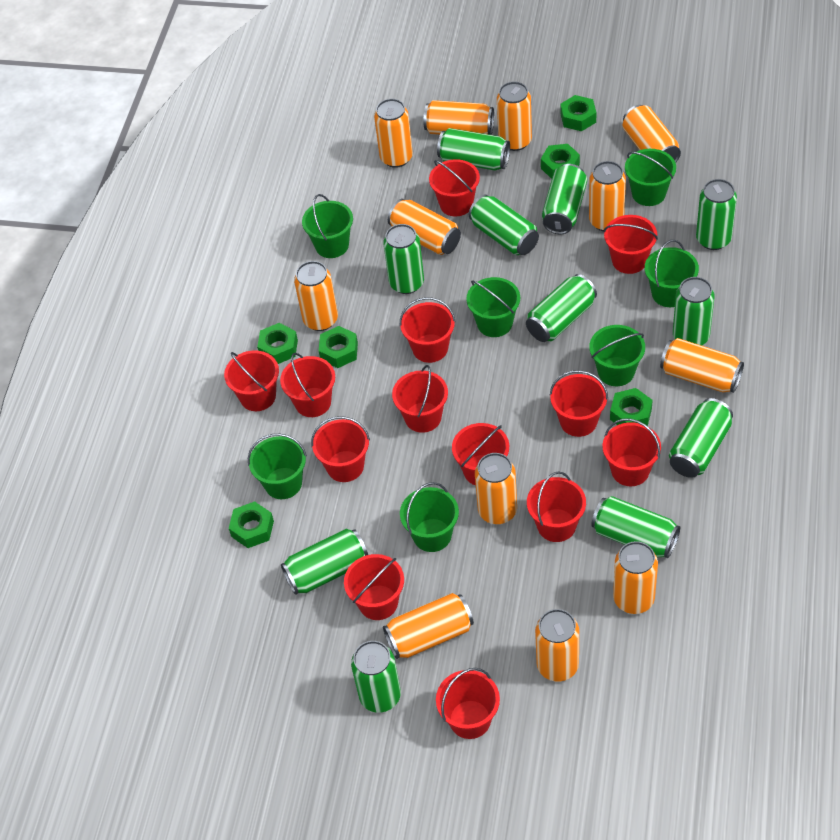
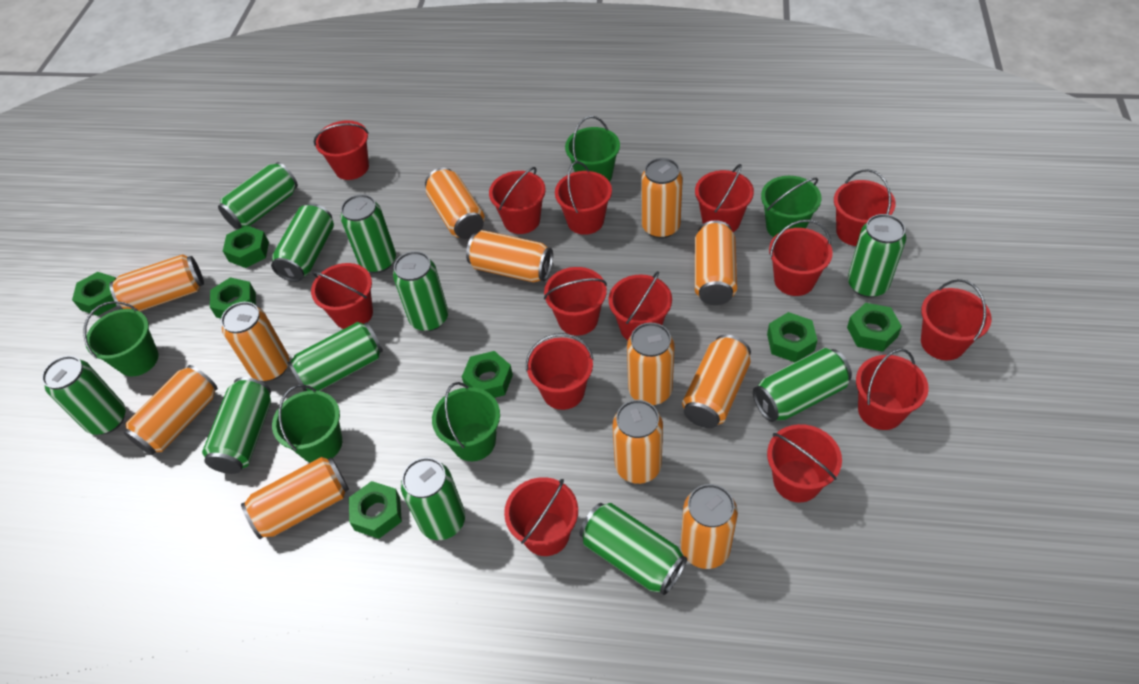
green bucket: 7 -> 5
green nut: 6 -> 7
red bucket: 13 -> 14

